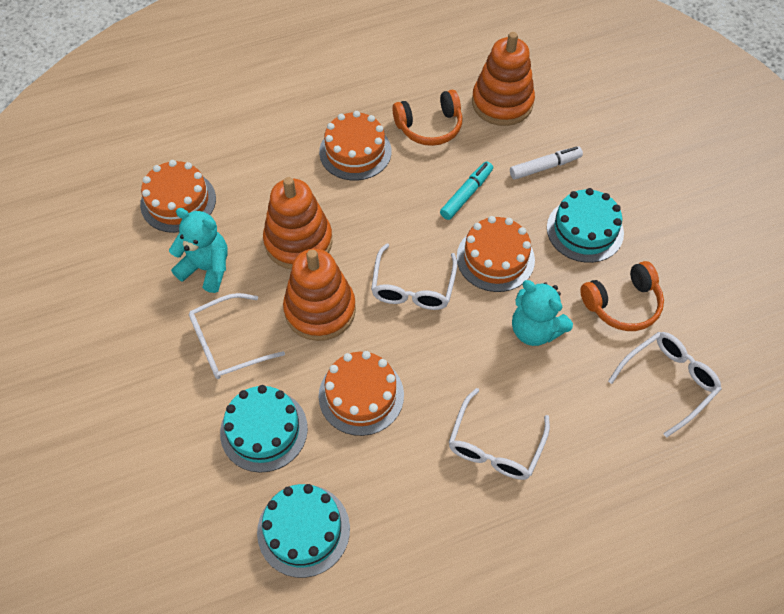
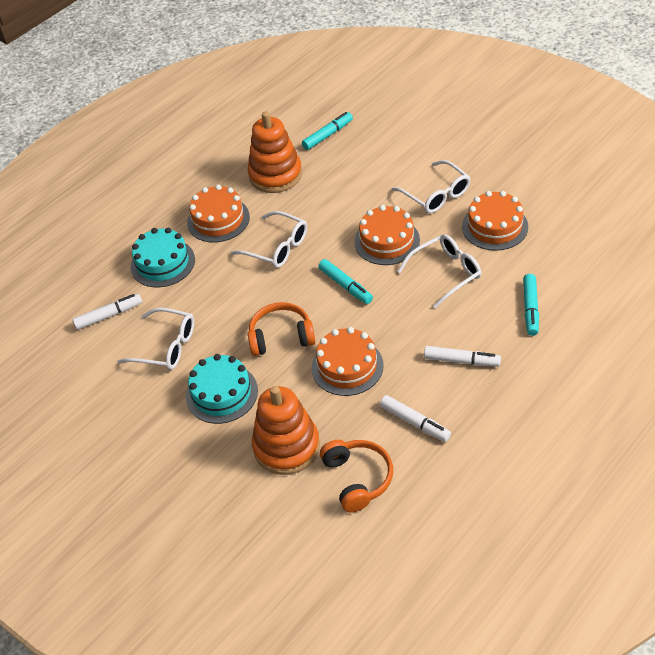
orange stacking toy: 3 -> 2
turquoise cake: 3 -> 2
turquoise marker: 1 -> 3
turquoise teddy bear: 2 -> 0
white marker: 1 -> 3

